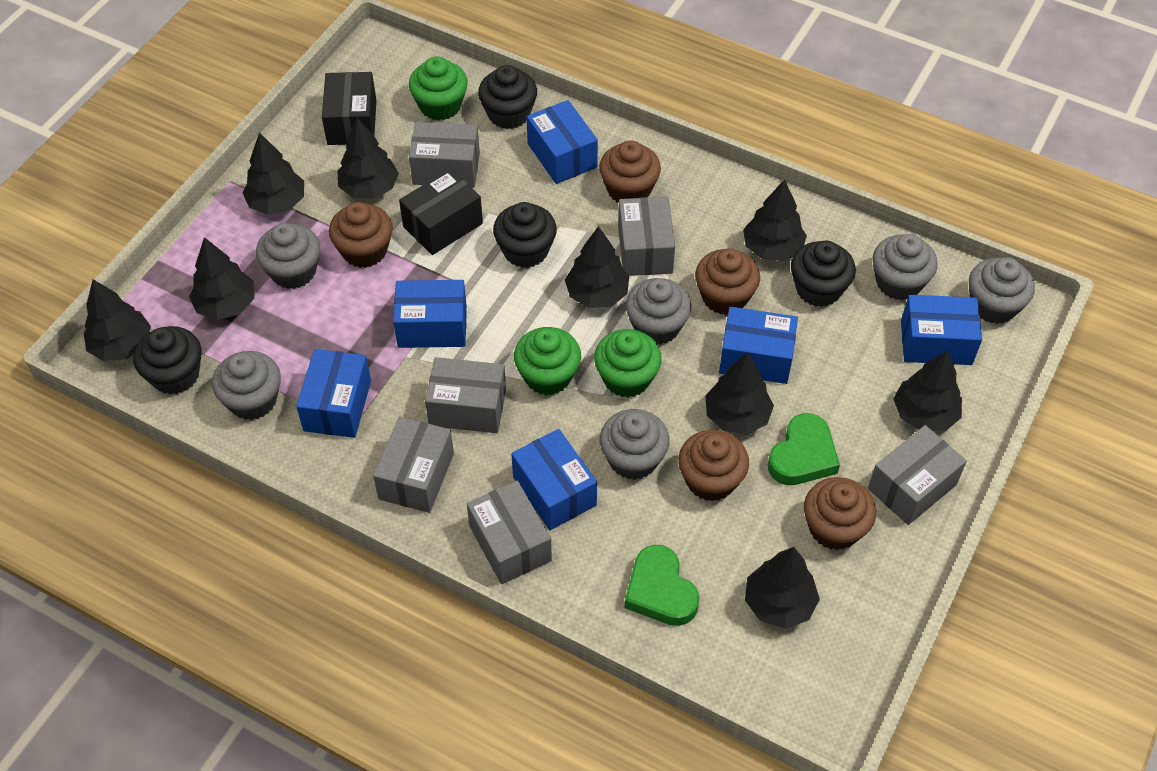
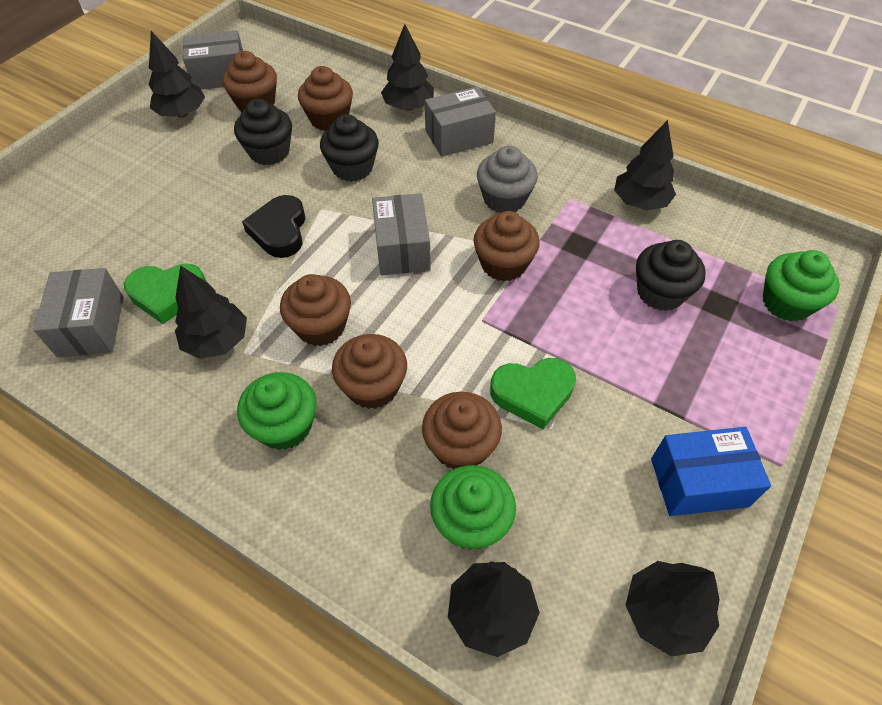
black box: 2 -> 0
black cupcake: 4 -> 3
black heart: 0 -> 1
black tree: 9 -> 6
blue box: 6 -> 1
brown cupcake: 5 -> 6
grey box: 6 -> 4
grey cupcake: 6 -> 1

